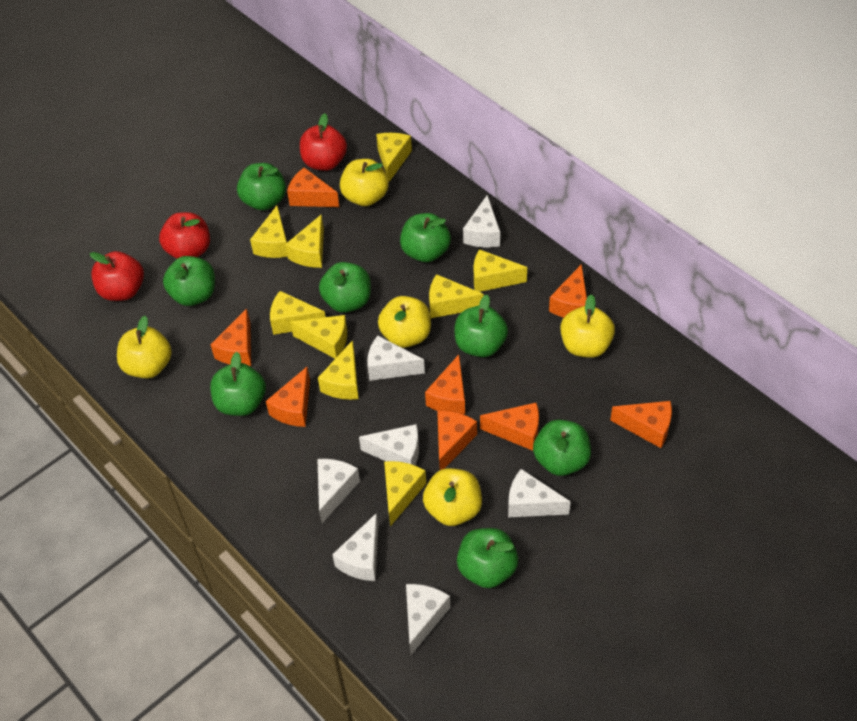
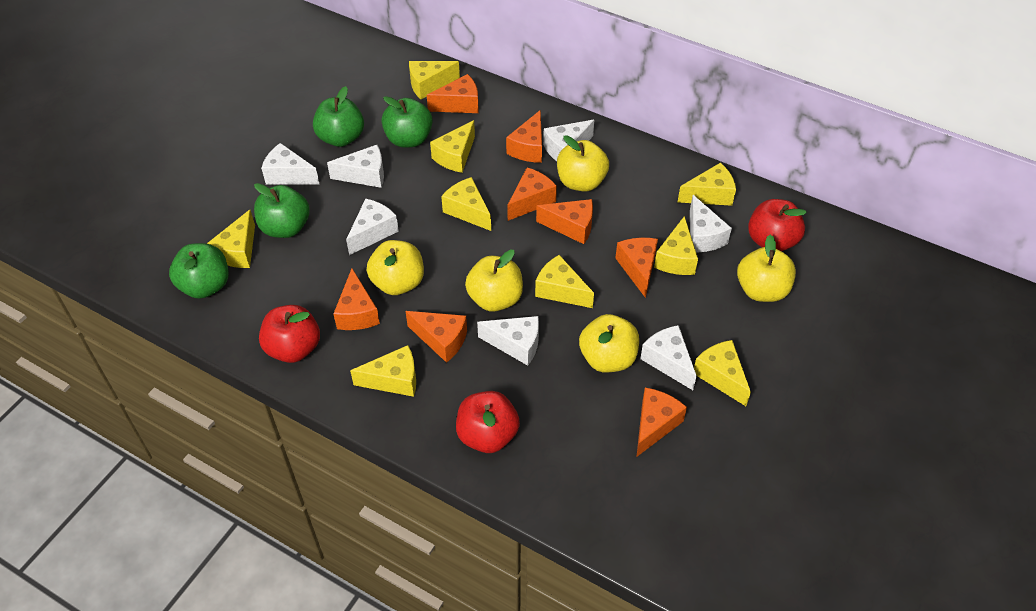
green apple: 8 -> 4

